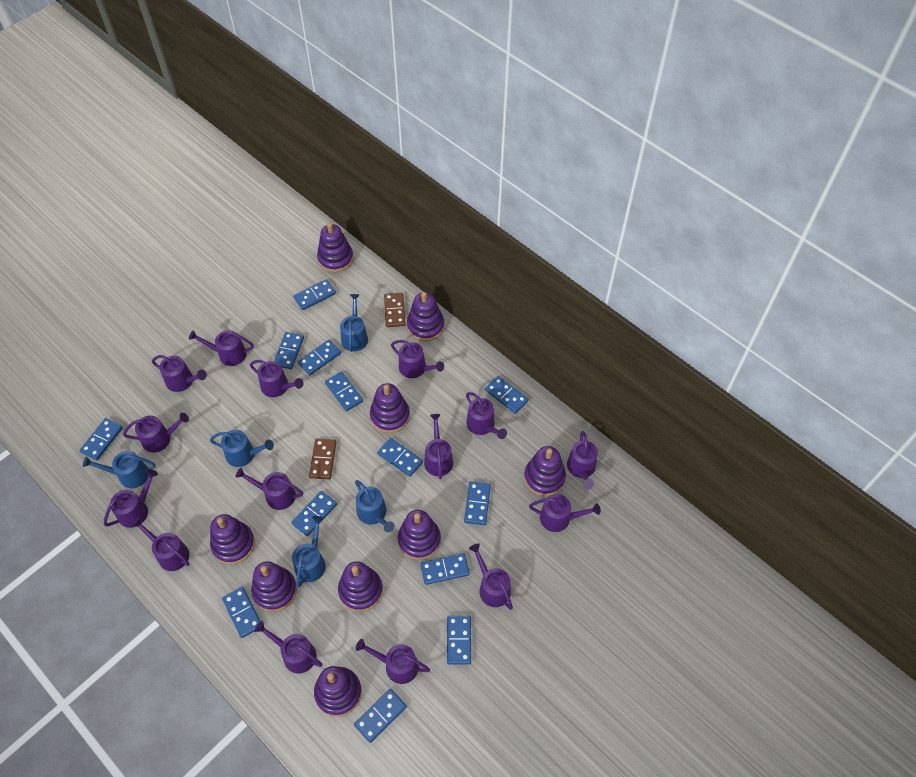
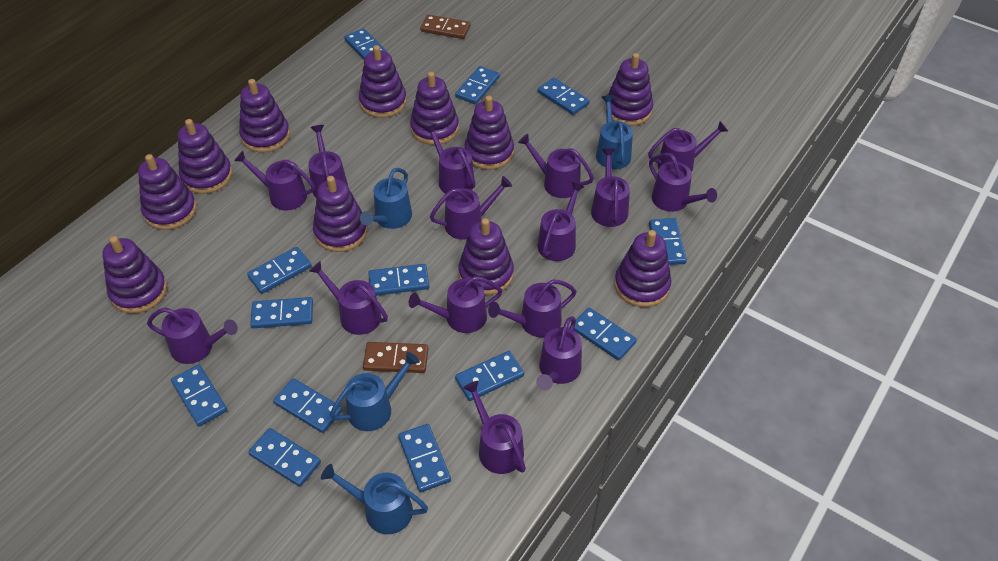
blue watering can: 5 -> 4
purple stacking toy: 9 -> 11

